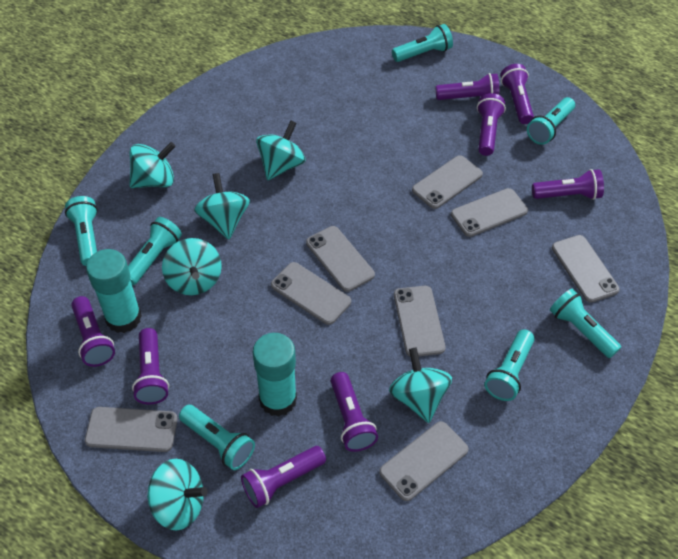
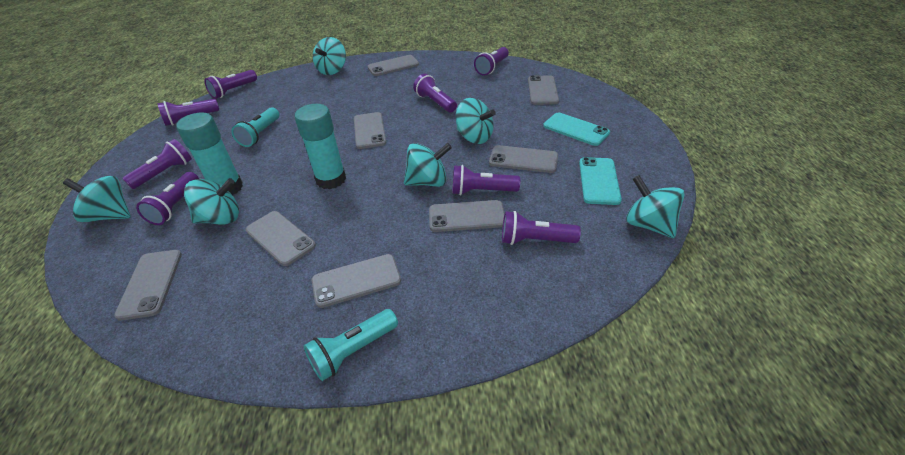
turquoise flashlight: 7 -> 2
turquoise phone: 0 -> 2

